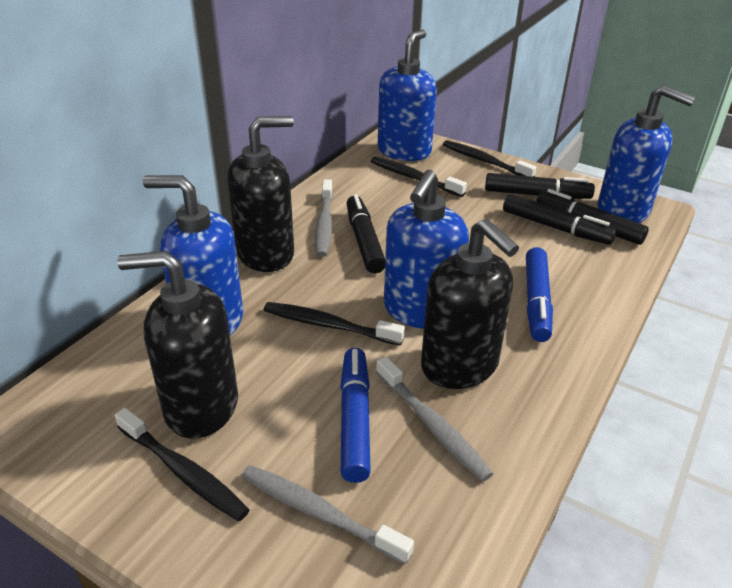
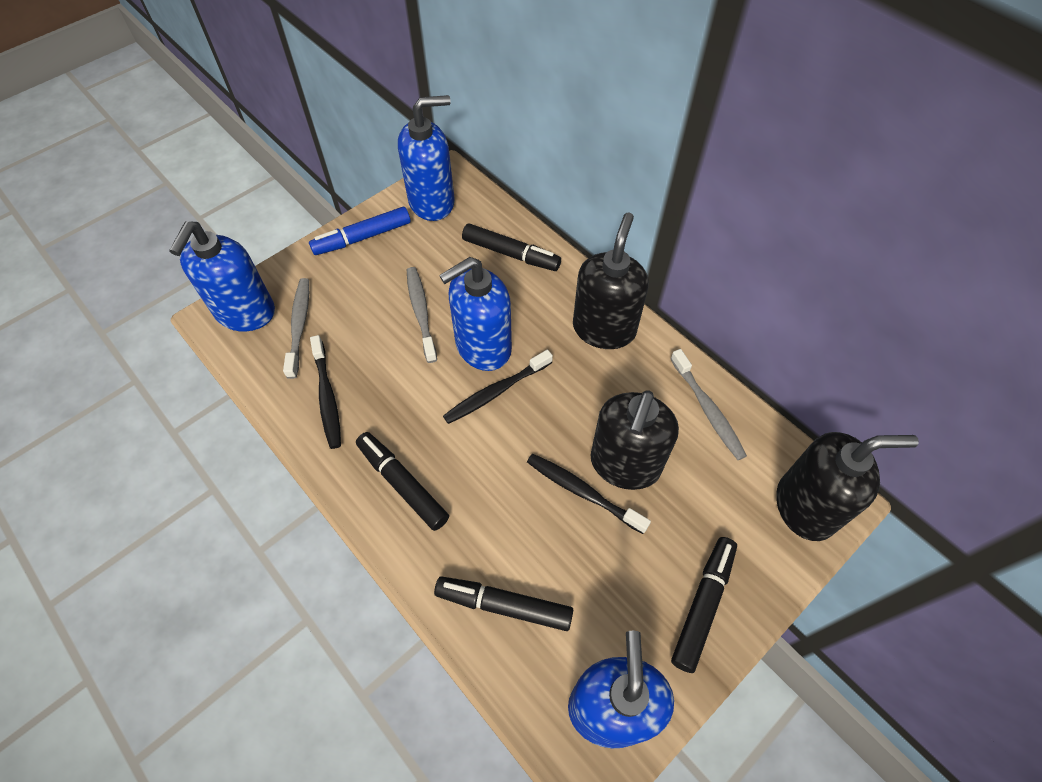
black toothbrush: 4 -> 3
blue marker: 2 -> 1

